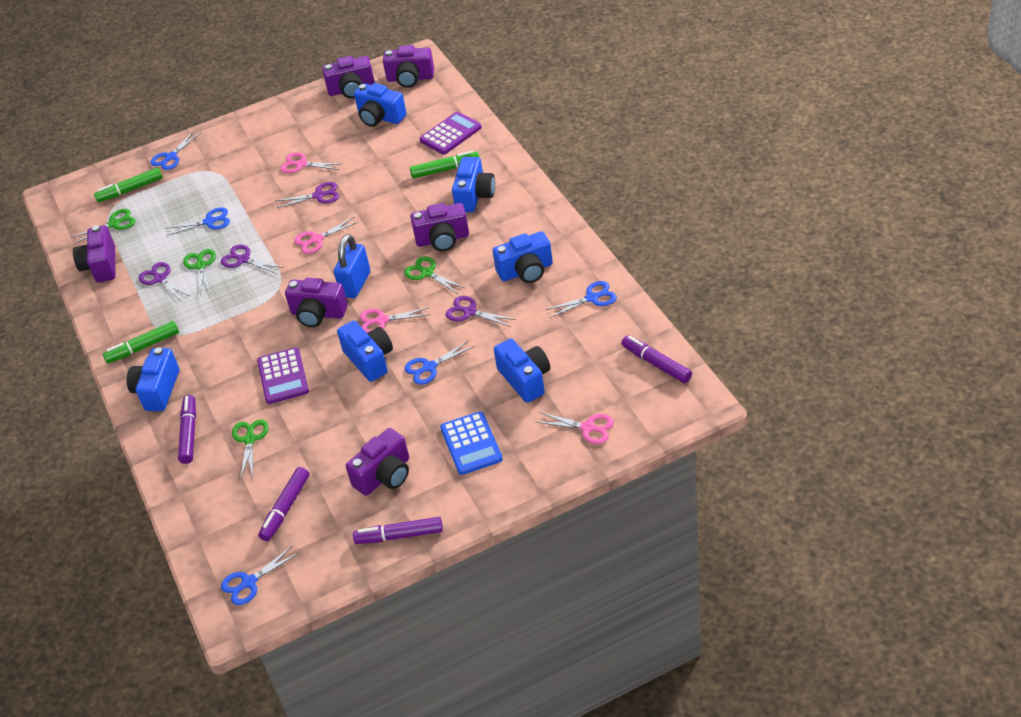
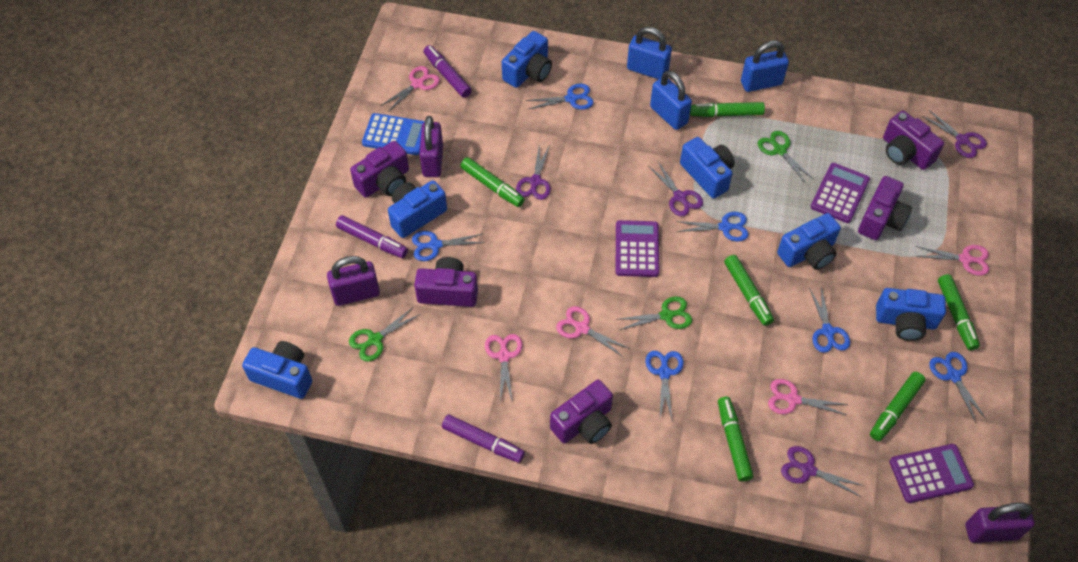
blue padlock: 1 -> 3
blue scissors: 5 -> 6
green marker: 3 -> 6
green scissors: 4 -> 3
pink scissors: 4 -> 5
purple calculator: 2 -> 3
purple camera: 6 -> 5
purple marker: 4 -> 3
purple padlock: 0 -> 3

